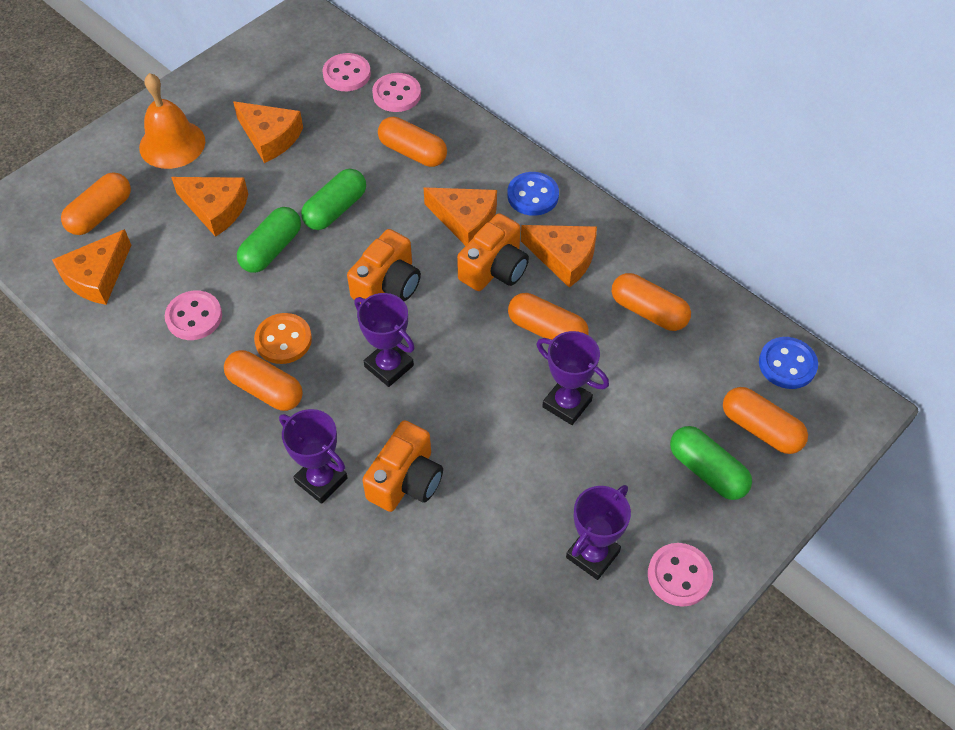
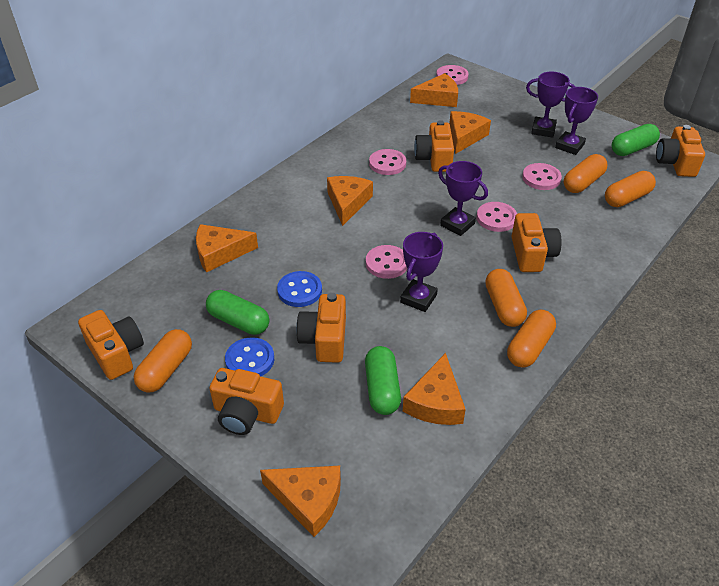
orange bell: 1 -> 0
orange button: 1 -> 0
orange camera: 3 -> 6
orange capsule: 6 -> 5
orange cheese: 5 -> 6
pink button: 4 -> 5

